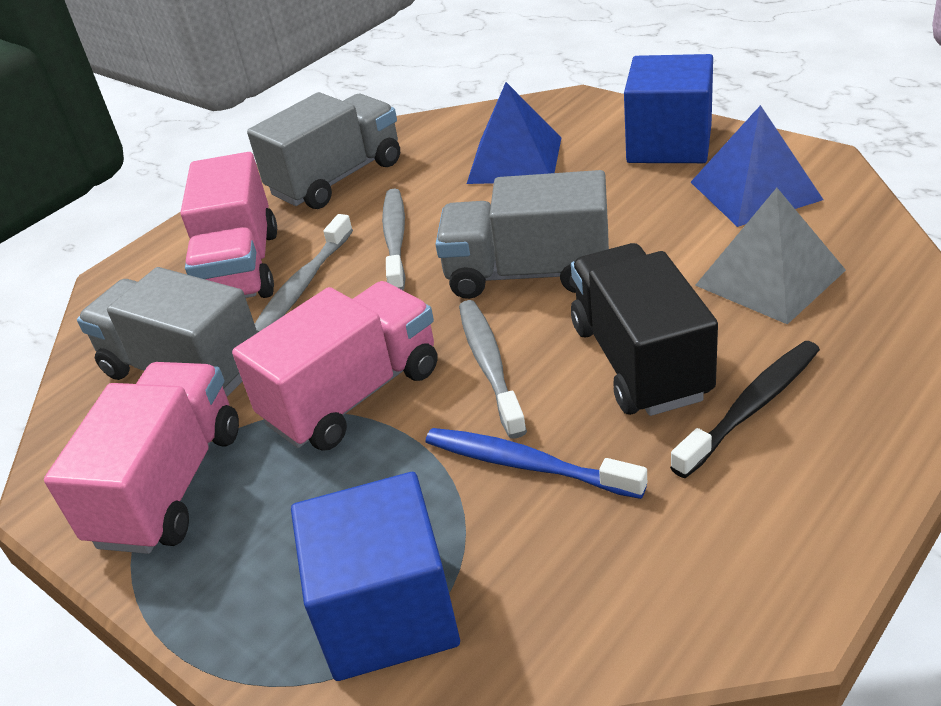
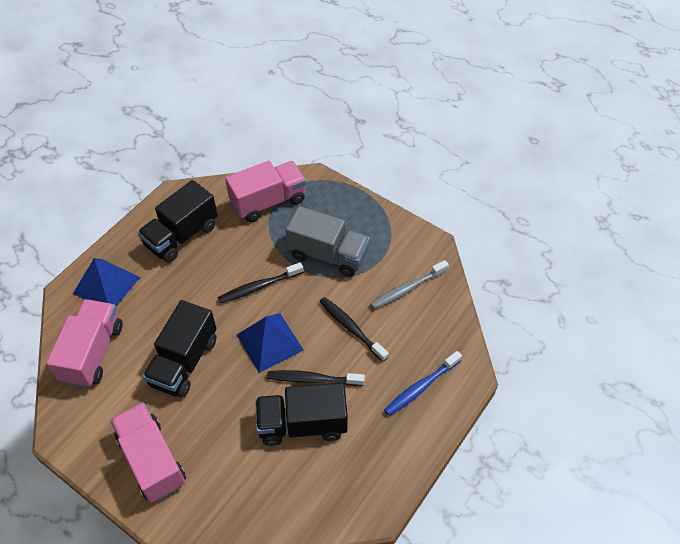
black toothbrush: 1 -> 3
black truck: 1 -> 3
blue cube: 2 -> 0
grey pyramid: 1 -> 0
grey toothbrush: 3 -> 1
grey truck: 3 -> 1

